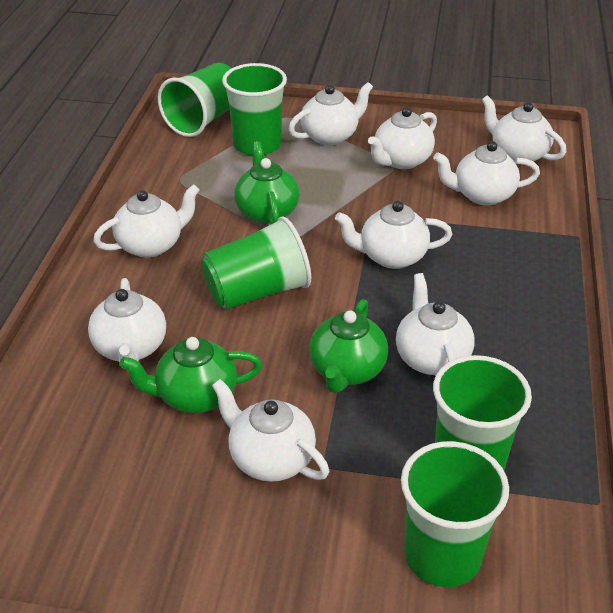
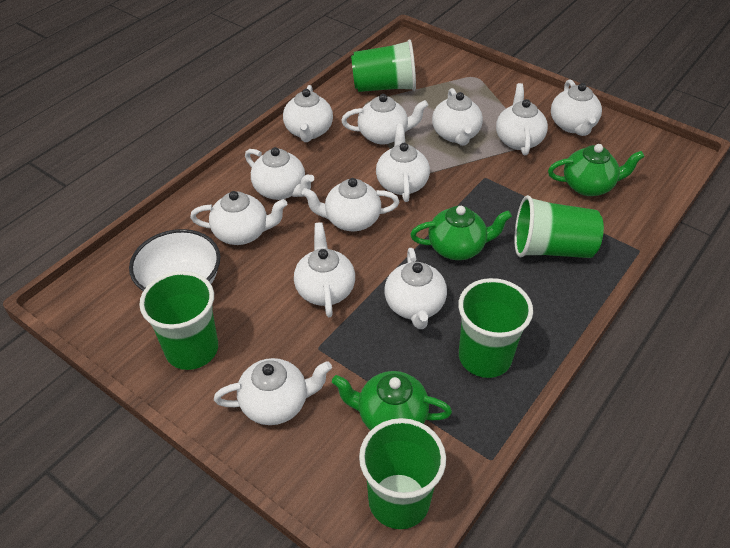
white bowl: 0 -> 1
white teapot: 9 -> 12

